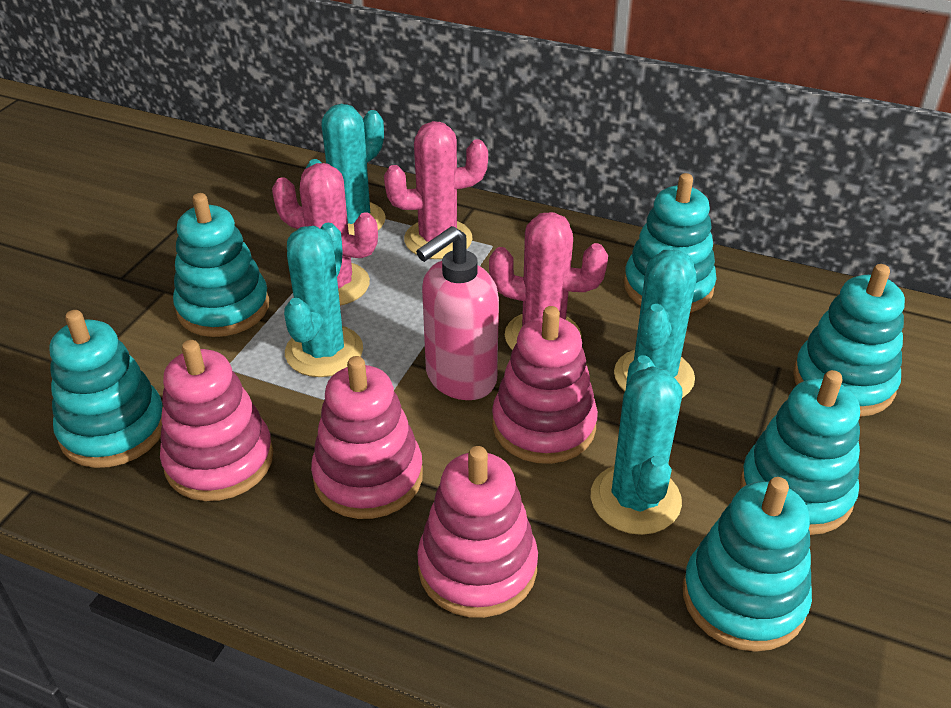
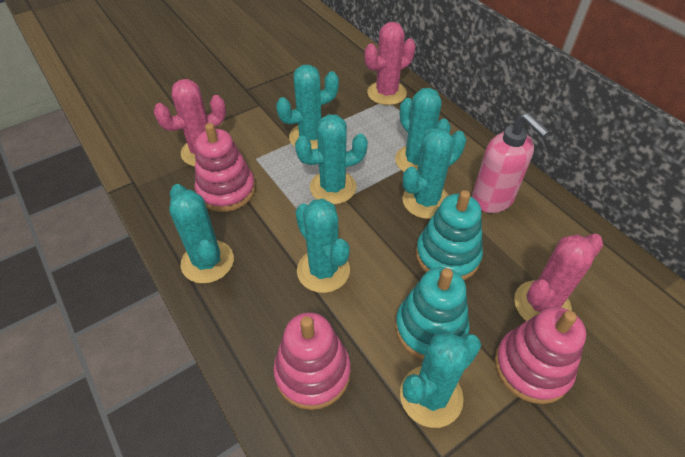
pink stacking toy: 4 -> 3
turquoise cactus: 4 -> 7
turquoise stacking toy: 6 -> 2

